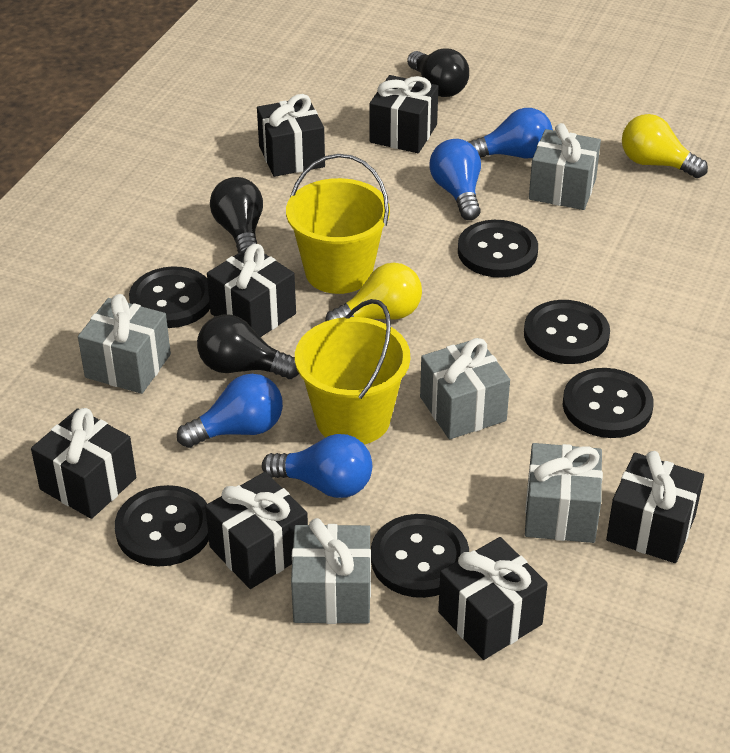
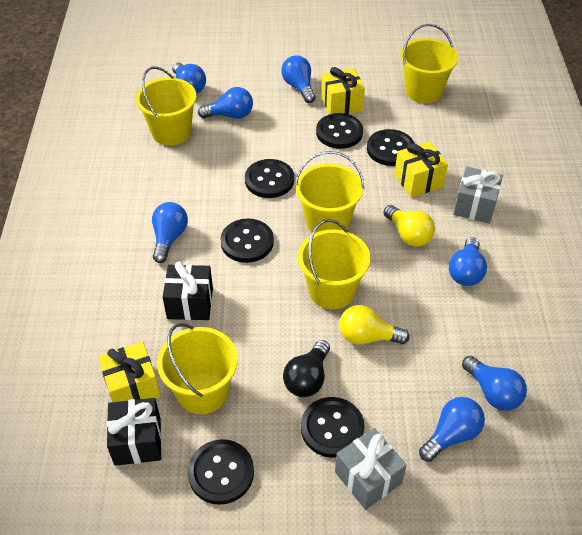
black gift: 7 -> 2
black light bulb: 3 -> 1
blue light bulb: 4 -> 7
grey gift: 5 -> 2
yellow bucket: 2 -> 5
yellow gift: 0 -> 3

